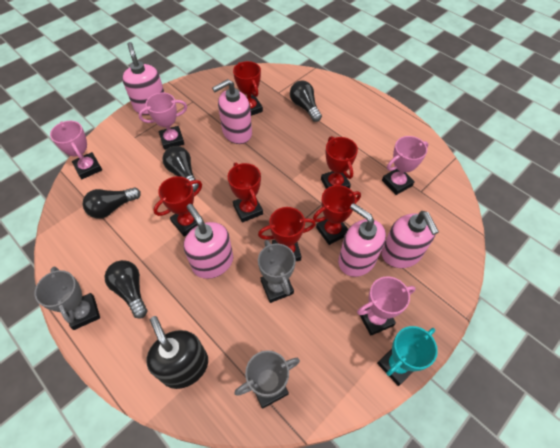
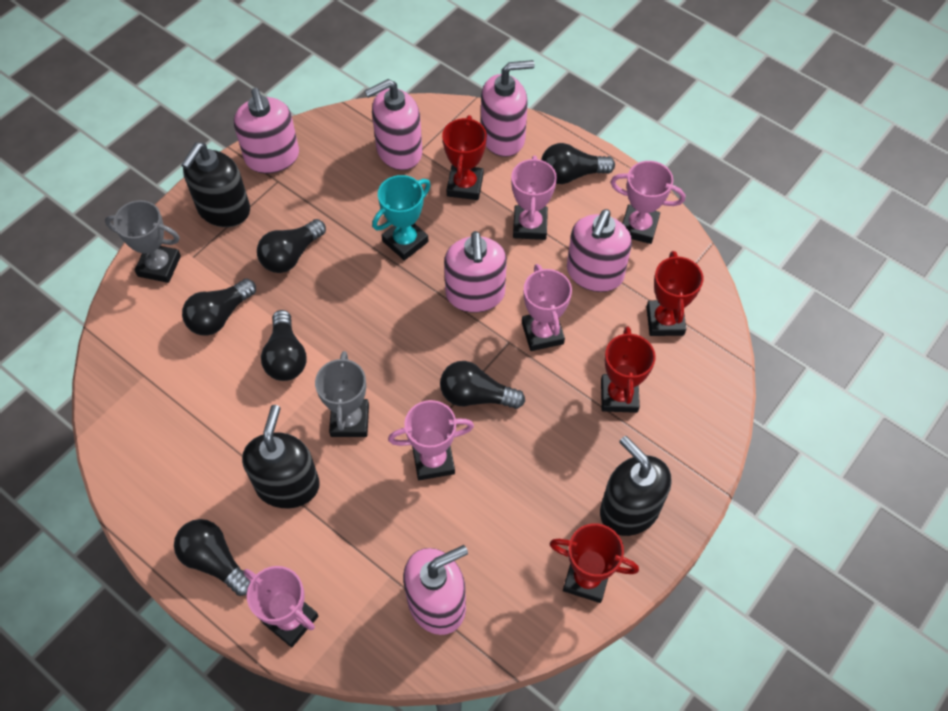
black light bulb: 4 -> 6
black soap dispenser: 1 -> 3
grey trophy: 3 -> 2
pink soap dispenser: 5 -> 6
pink trophy: 4 -> 5
red trophy: 6 -> 4

